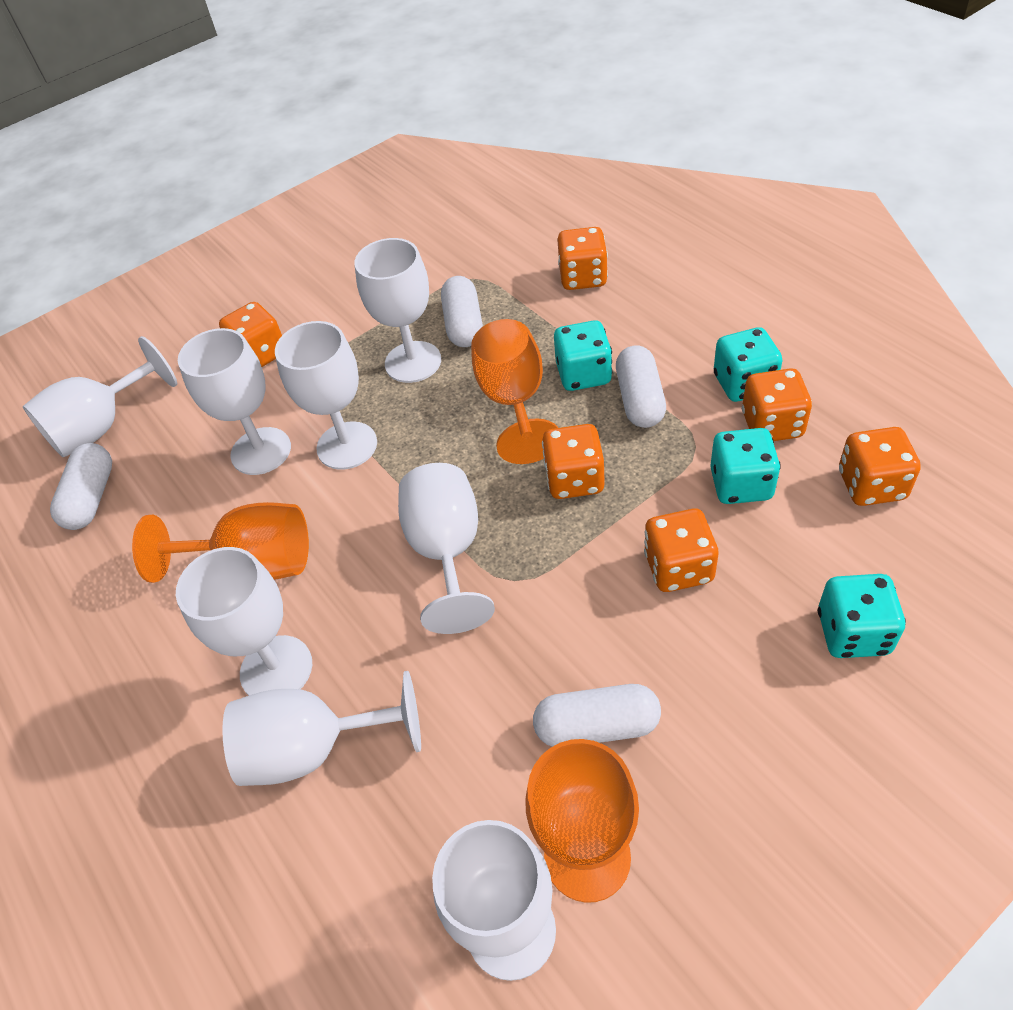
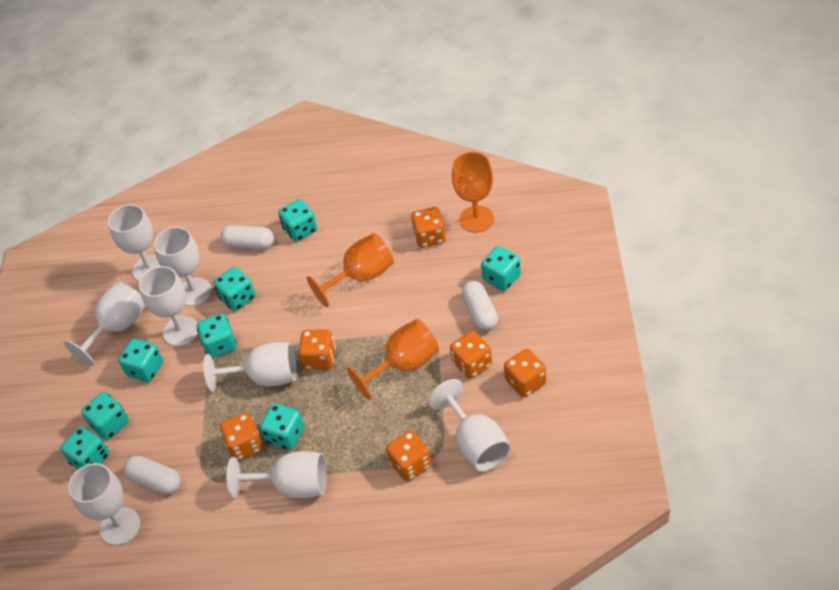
turquoise dice: 4 -> 8
white capsule: 4 -> 3

